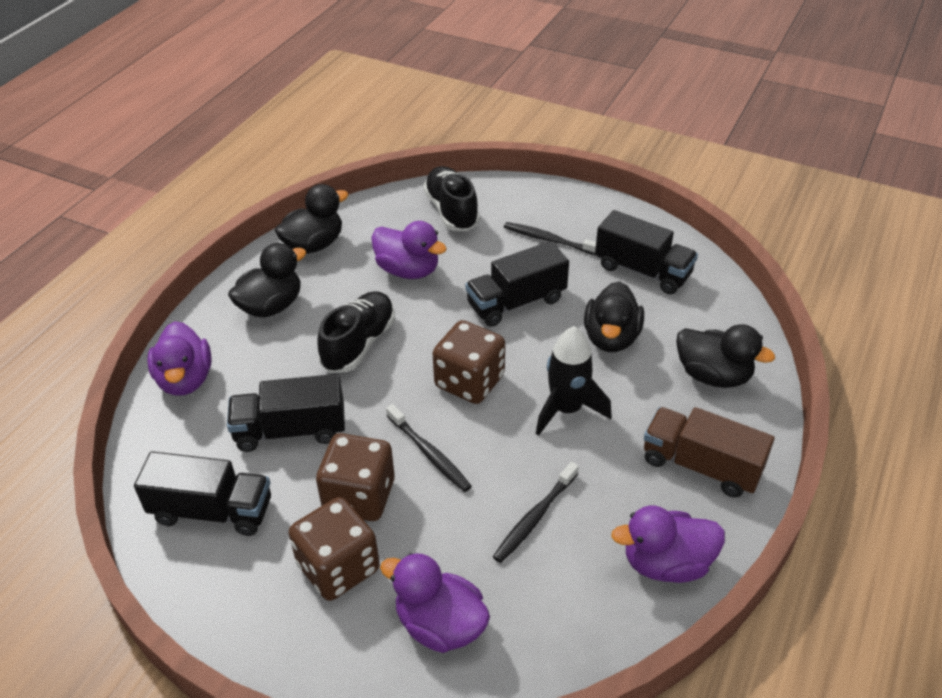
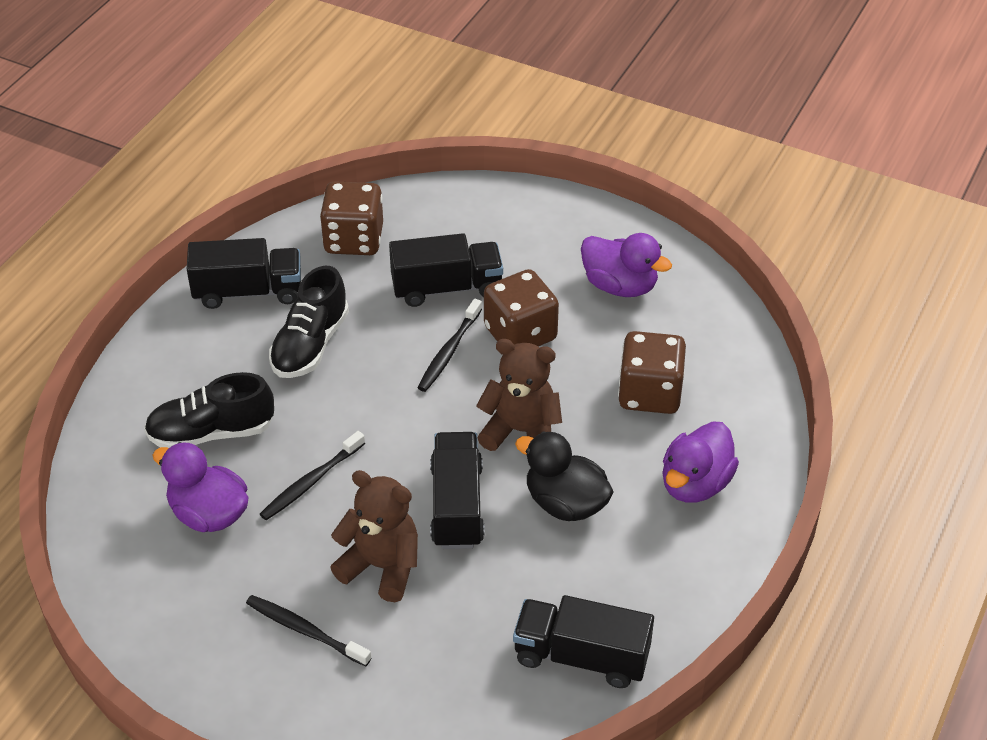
black duck: 4 -> 1
black rocket: 1 -> 0
brown teddy bear: 0 -> 2
brown truck: 1 -> 0
purple duck: 4 -> 3

